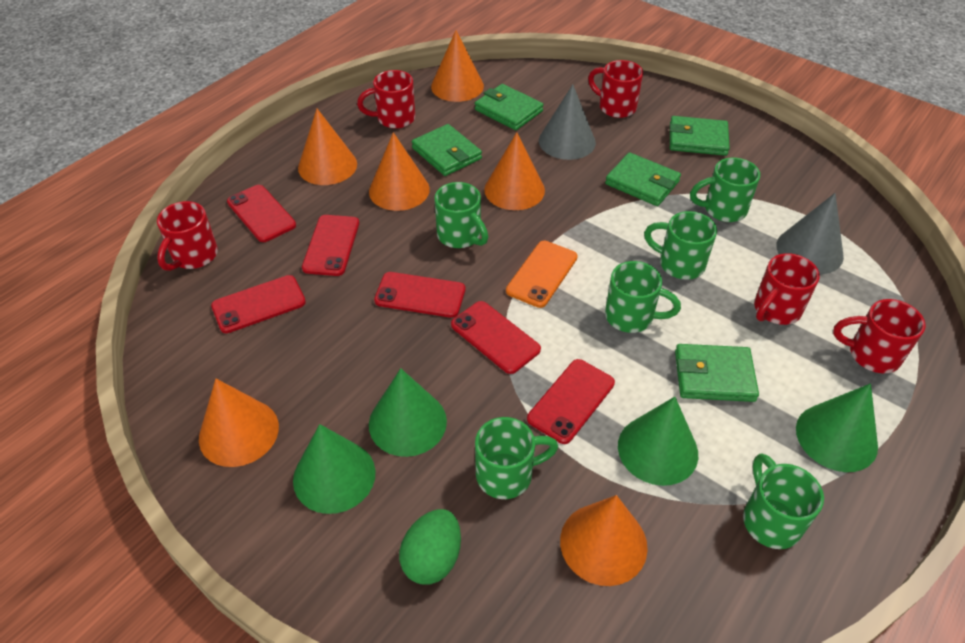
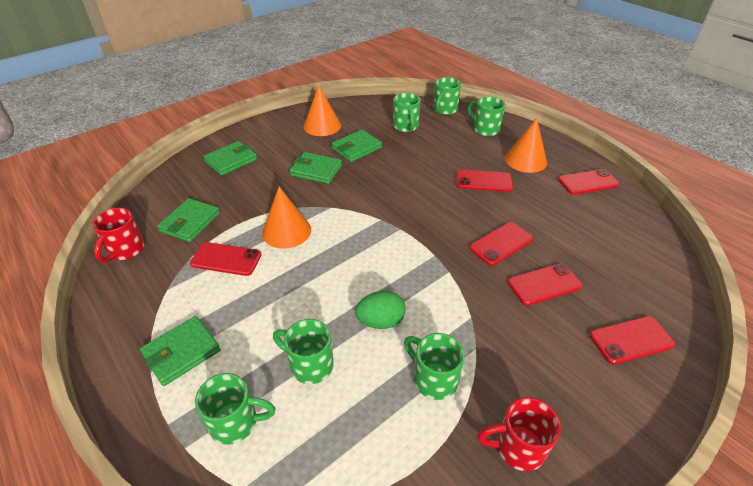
green cone: 4 -> 0
grey cone: 2 -> 0
orange cone: 6 -> 3
orange phone: 1 -> 0
red mug: 5 -> 2

